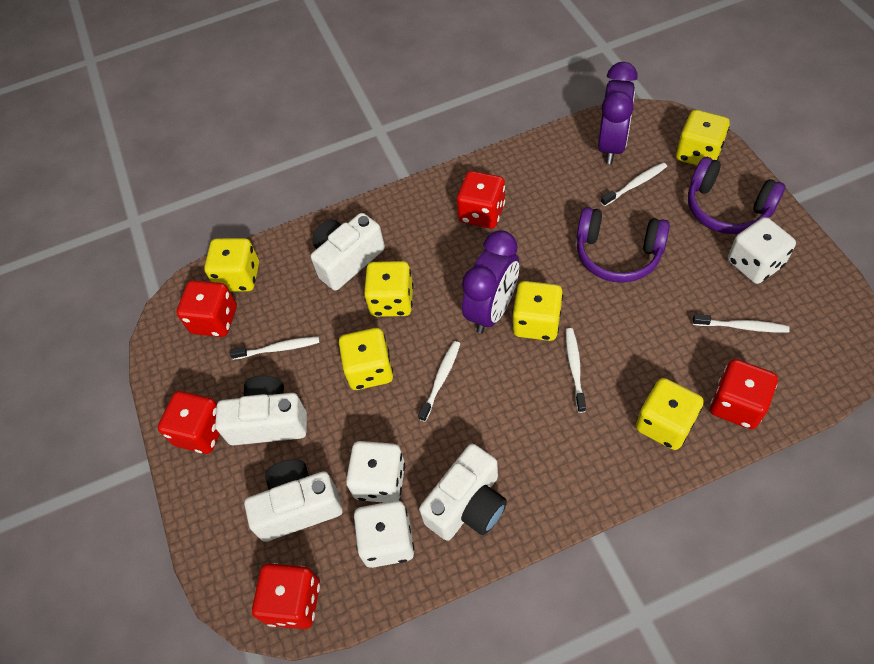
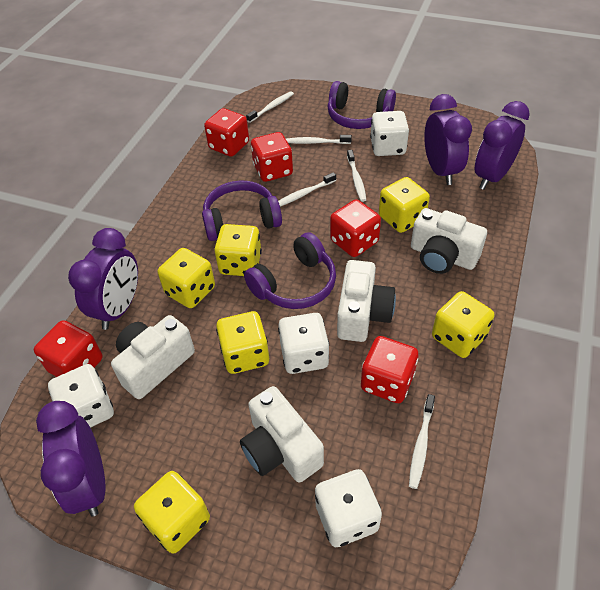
purple clock: 2 -> 4
purple headphones: 2 -> 3
white dice: 3 -> 4

